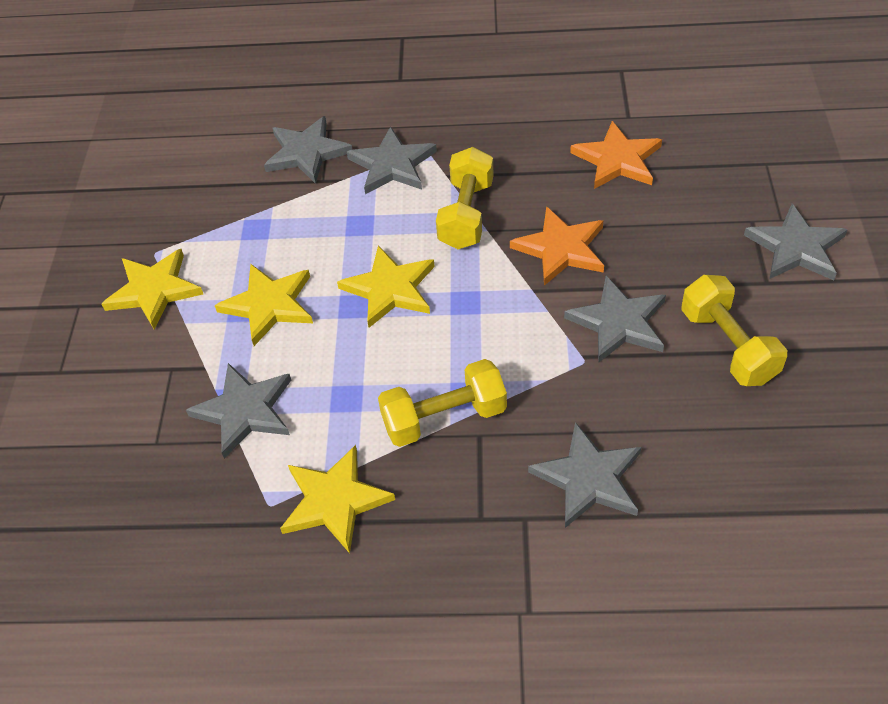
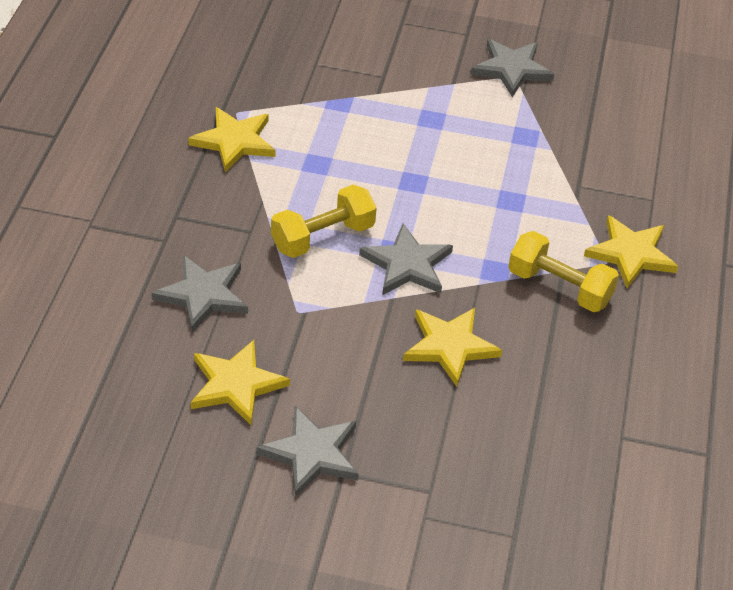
grey star: 6 -> 4
orange star: 2 -> 0
yellow dumbbell: 3 -> 2

